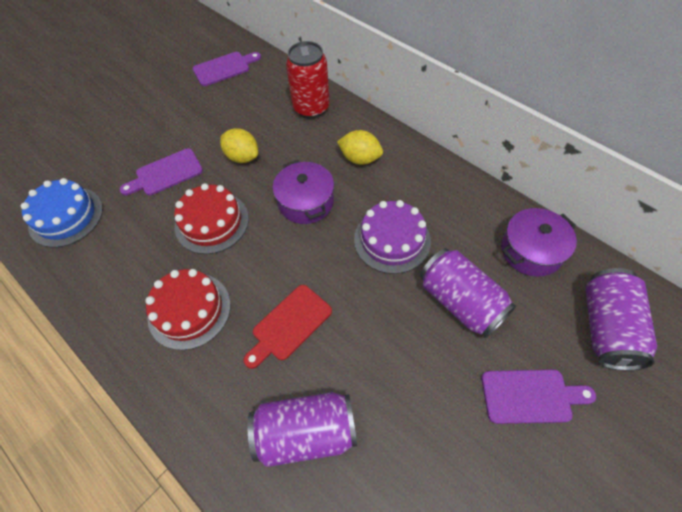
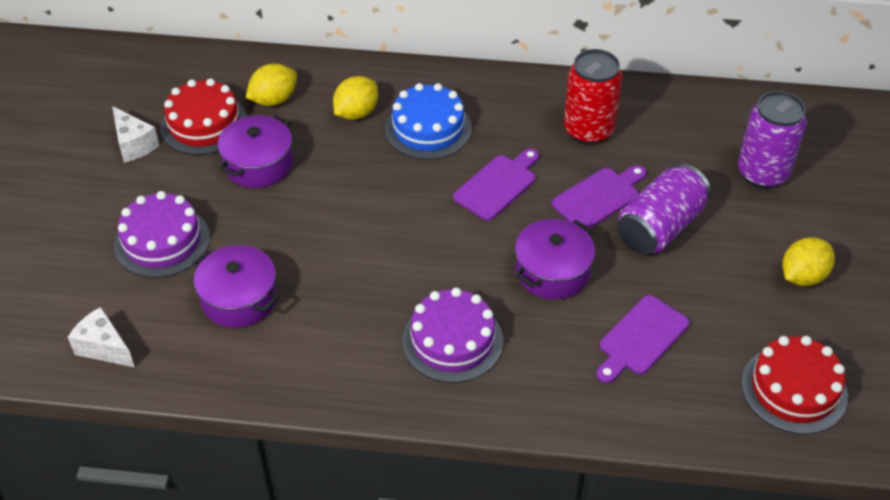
purple cake: 1 -> 2
purple can: 3 -> 2
purple pot: 2 -> 3
red cutting board: 1 -> 0
white cheese: 0 -> 2
yellow lemon: 2 -> 3

